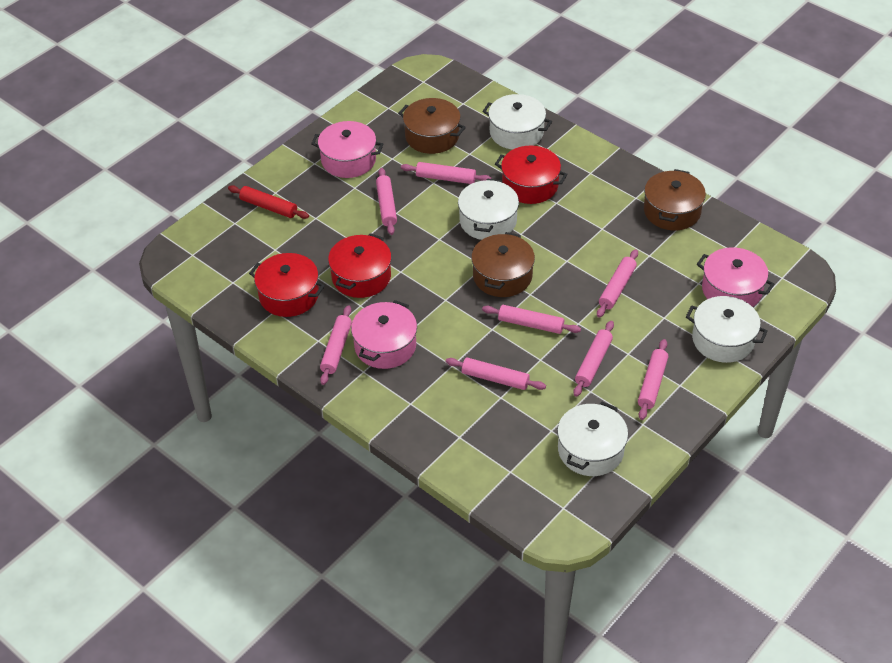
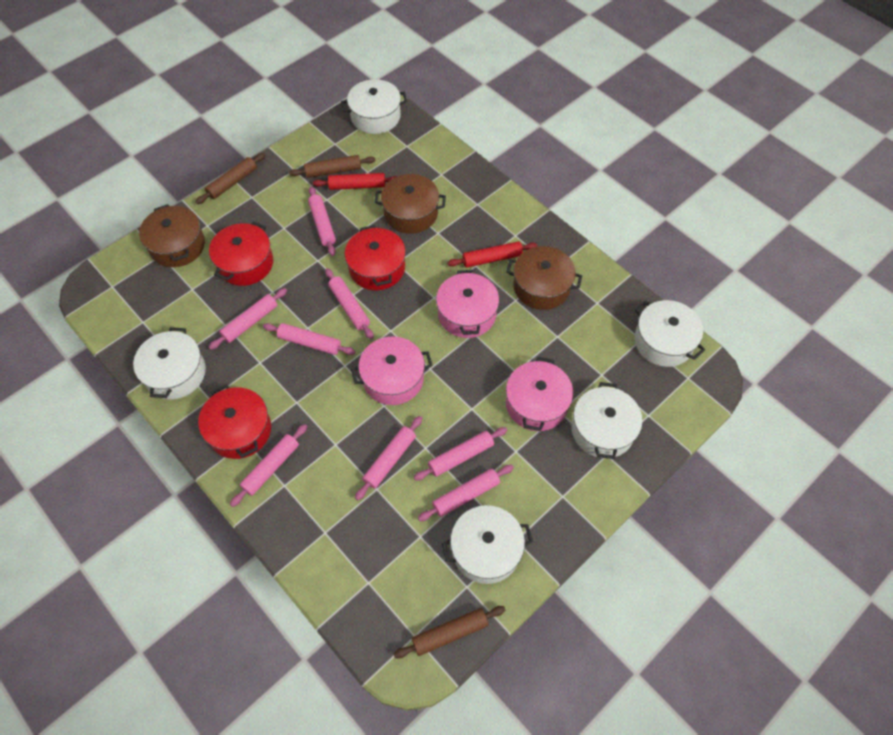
brown rolling pin: 0 -> 3
red rolling pin: 1 -> 2
white pot: 4 -> 5

